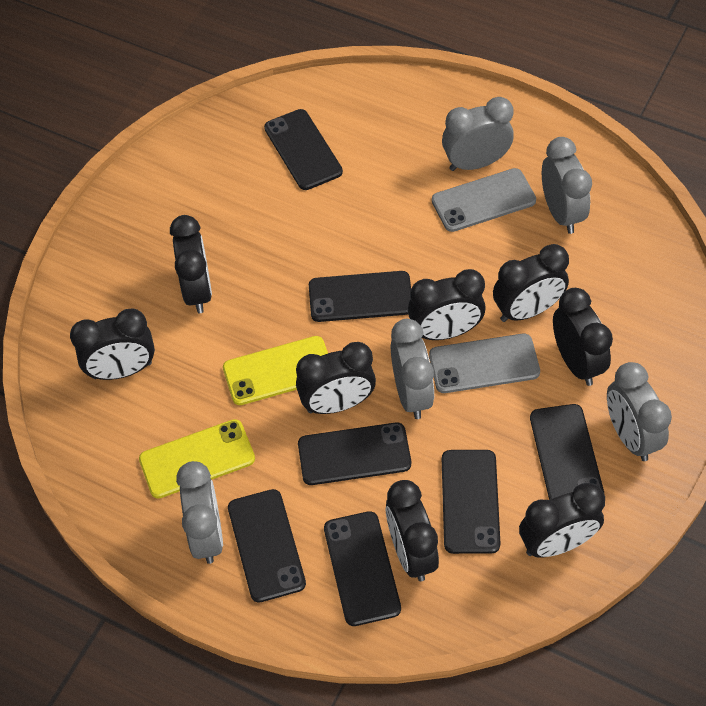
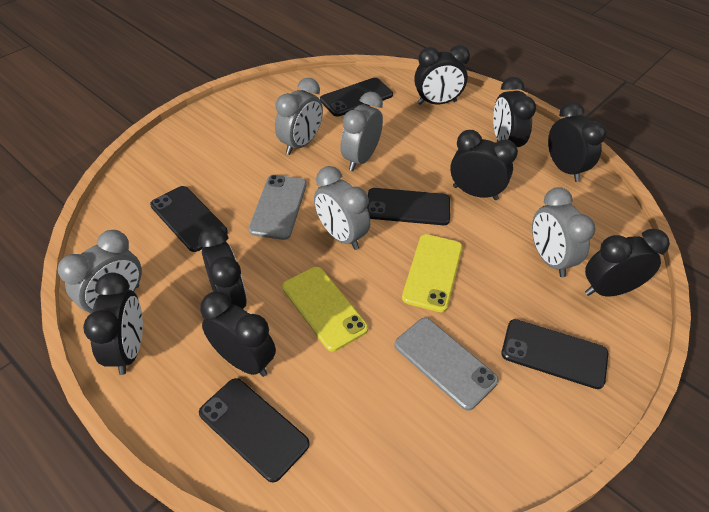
black phone: 7 -> 5

